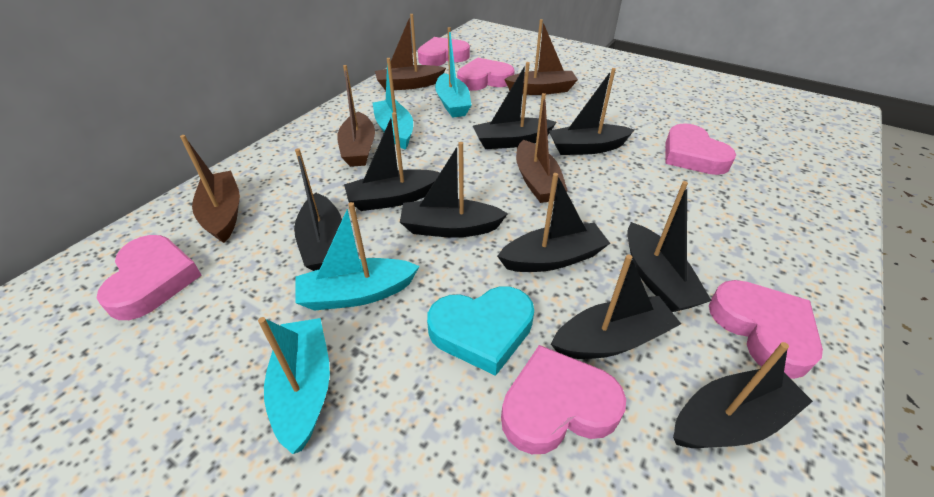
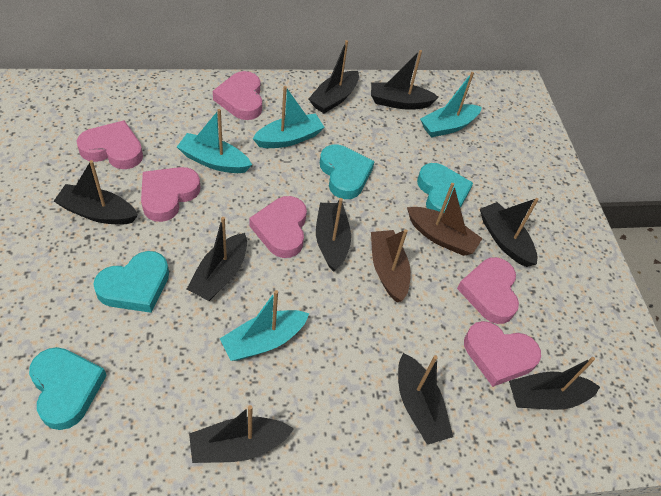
brown boat: 5 -> 2
turquoise heart: 1 -> 4

